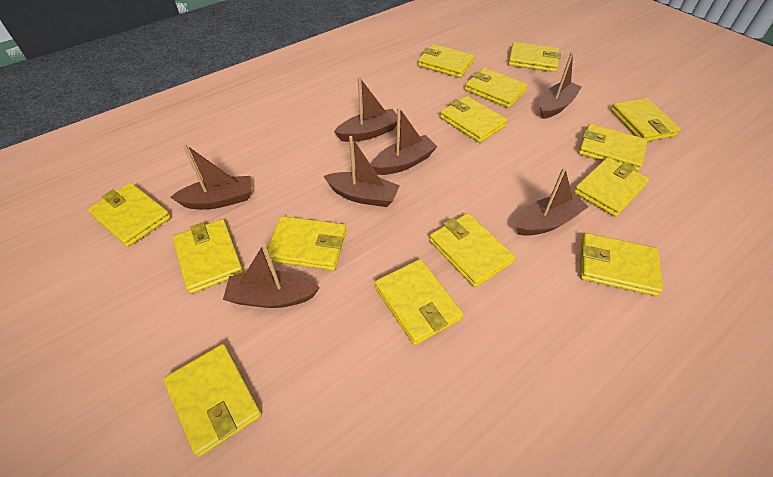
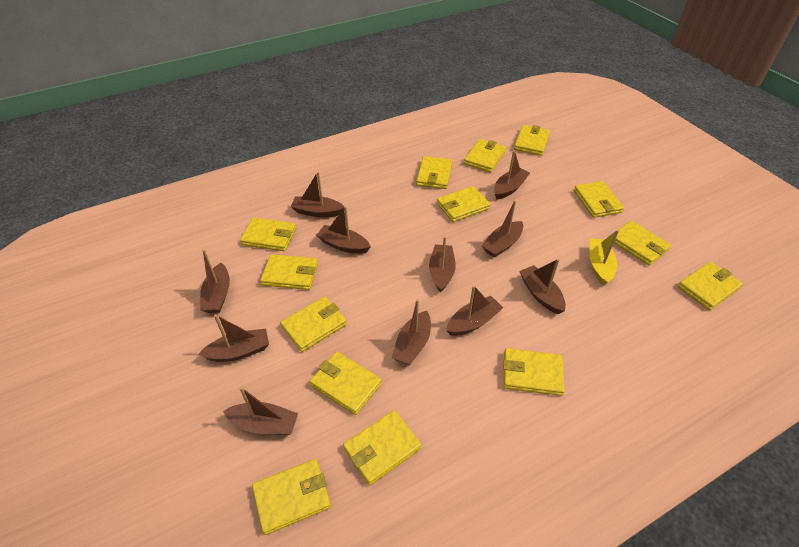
brown boat: 7 -> 11
yellow boat: 0 -> 1

